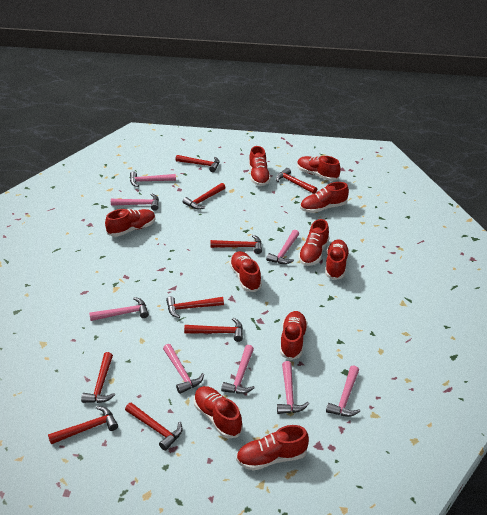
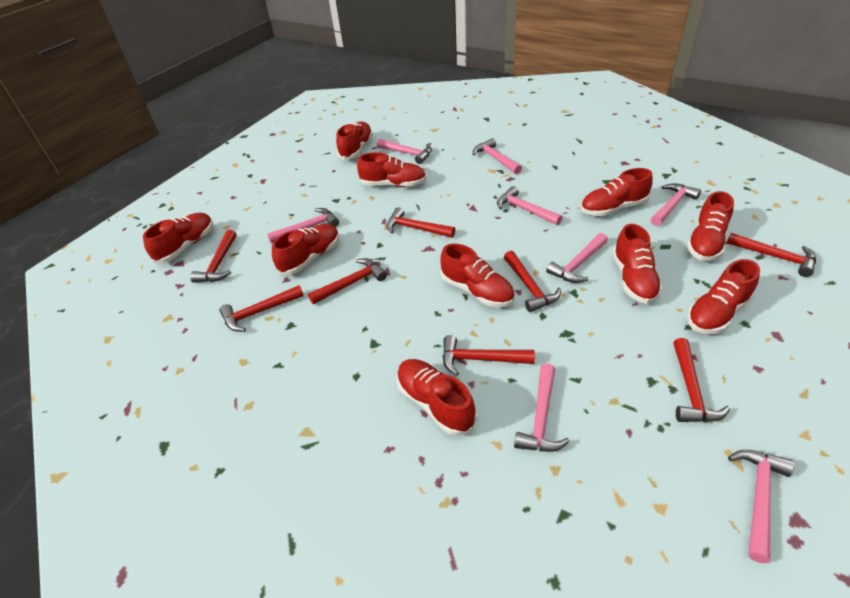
red hammer: 9 -> 8

